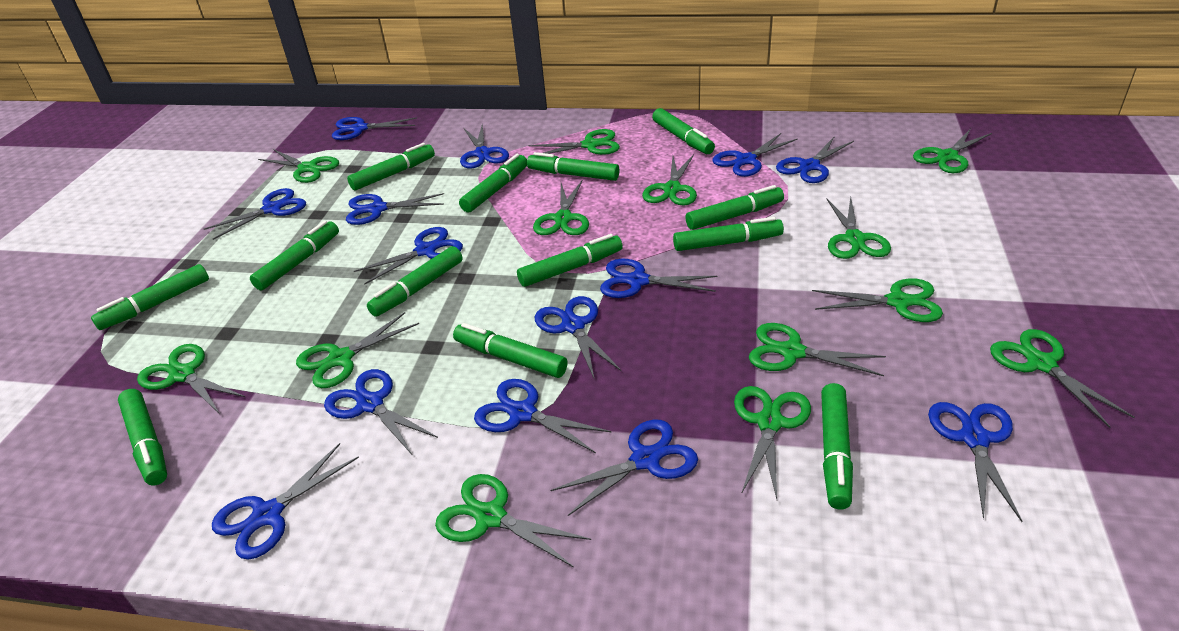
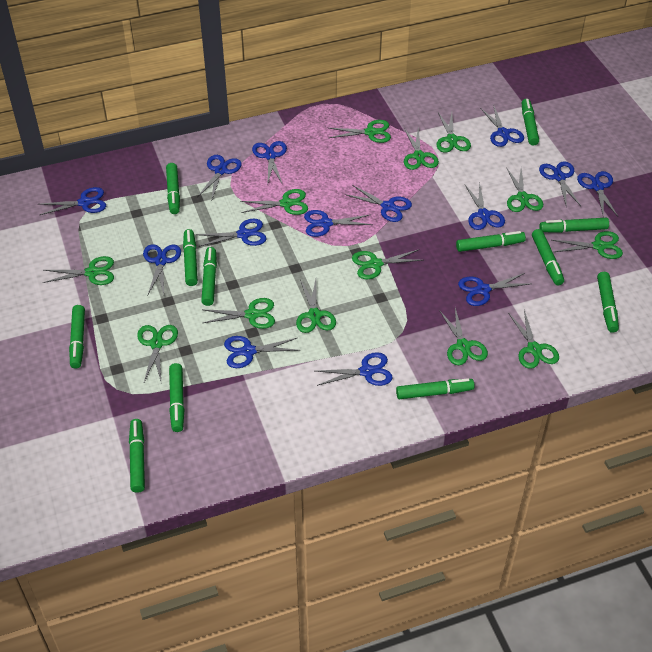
green marker: 13 -> 12

